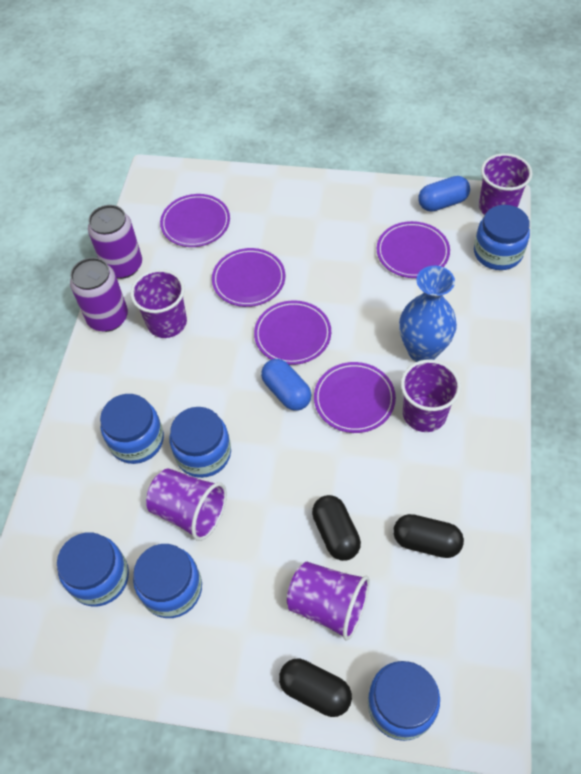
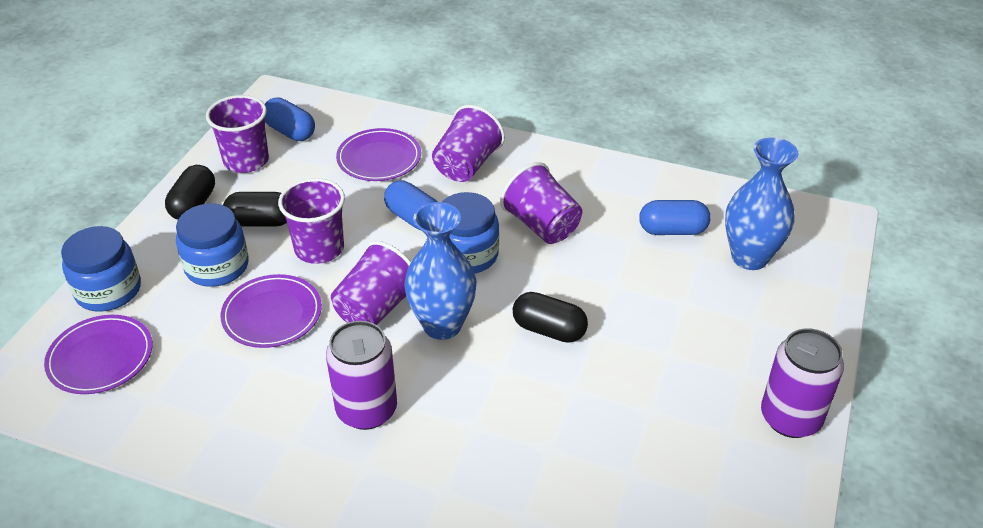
blue capsule: 2 -> 3
blue jar: 6 -> 3
blue vase: 1 -> 2
purple plate: 5 -> 3

